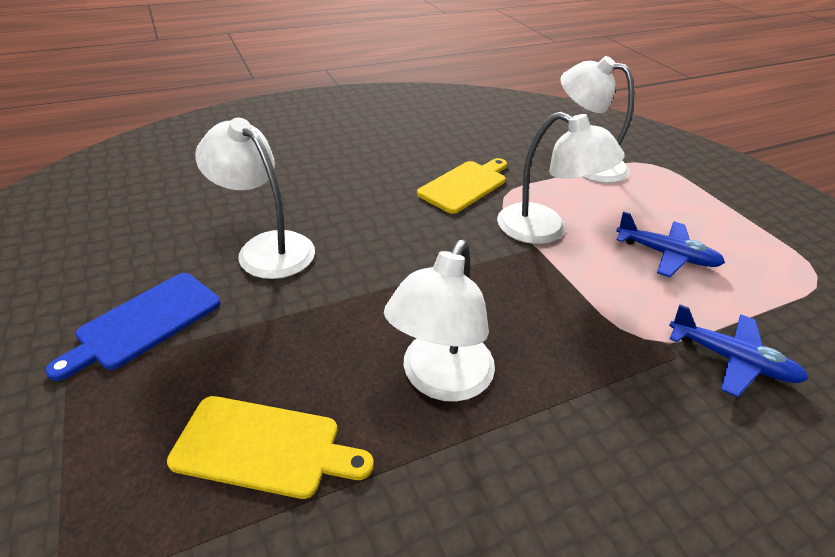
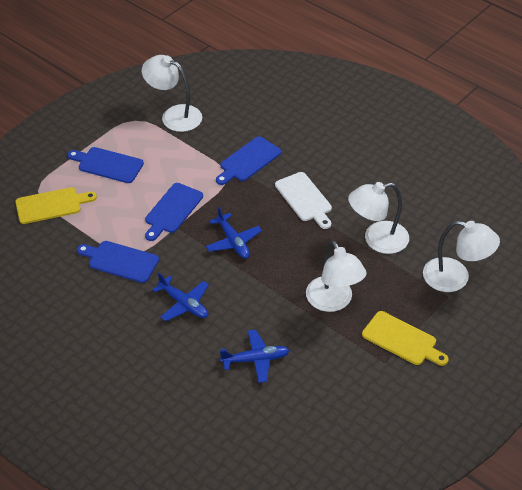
blue cutting board: 1 -> 4
blue plane: 2 -> 3
white cutting board: 0 -> 1

